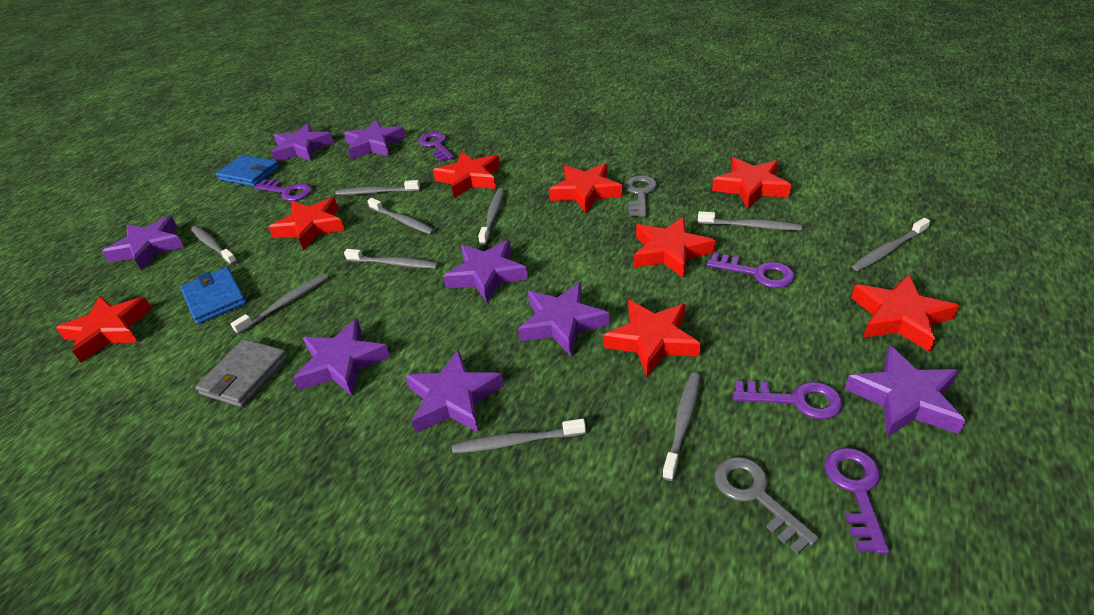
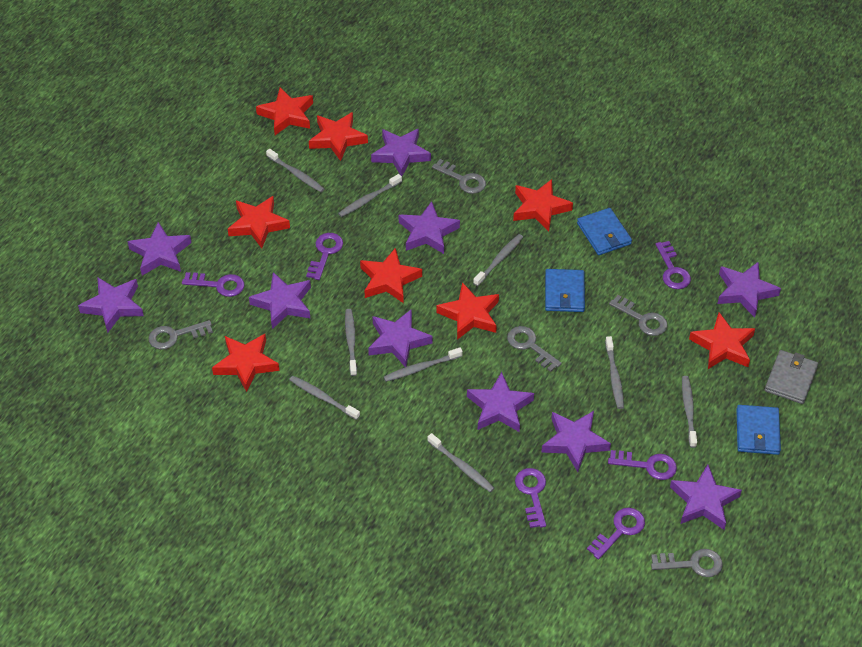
blue wallet: 2 -> 3
grey key: 2 -> 5
grey toothbrush: 10 -> 9
purple key: 5 -> 6
purple star: 8 -> 10

